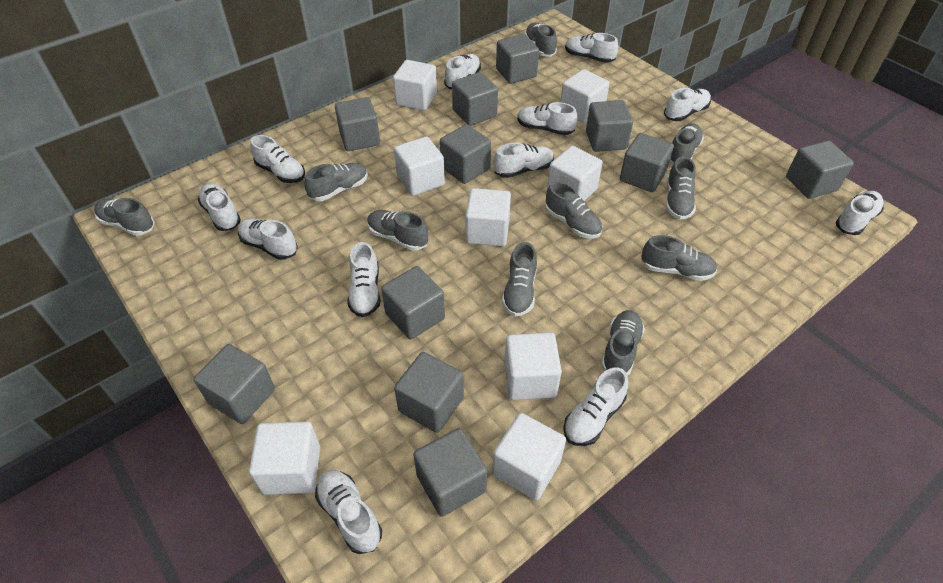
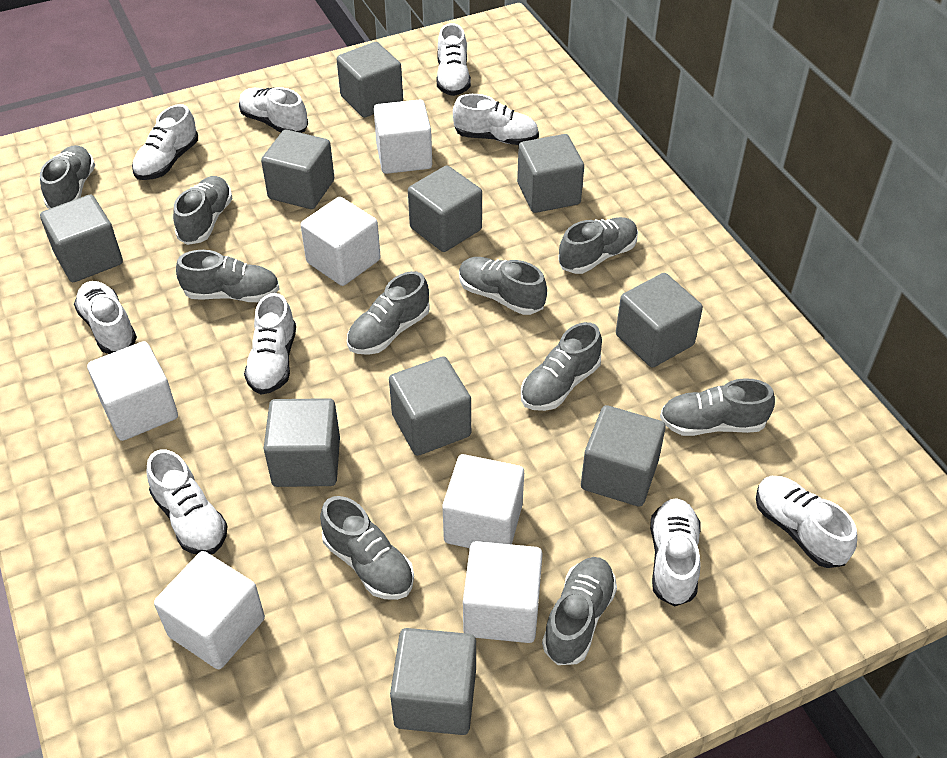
grey cube: 11 -> 10
white cube: 8 -> 6
white shoe: 12 -> 9

